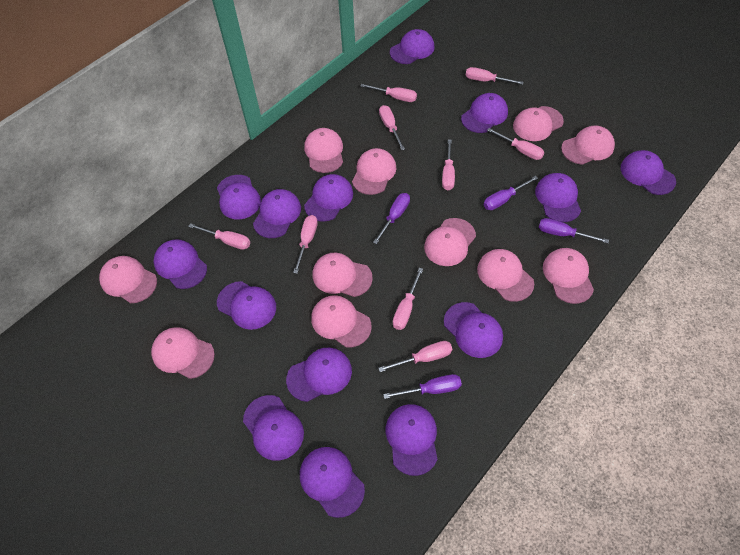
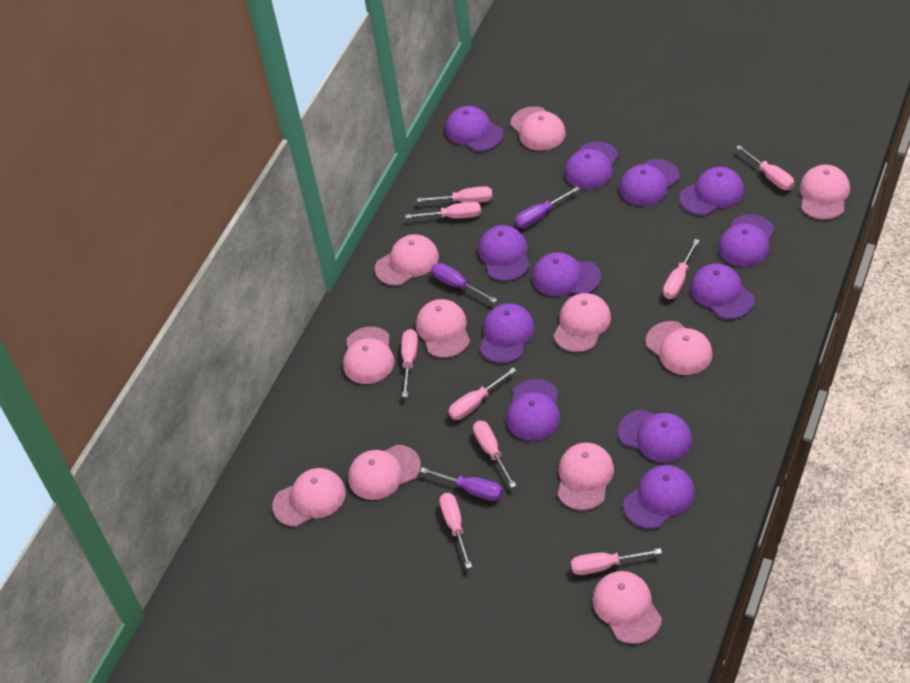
purple cap: 14 -> 12
purple screwdriver: 4 -> 3

